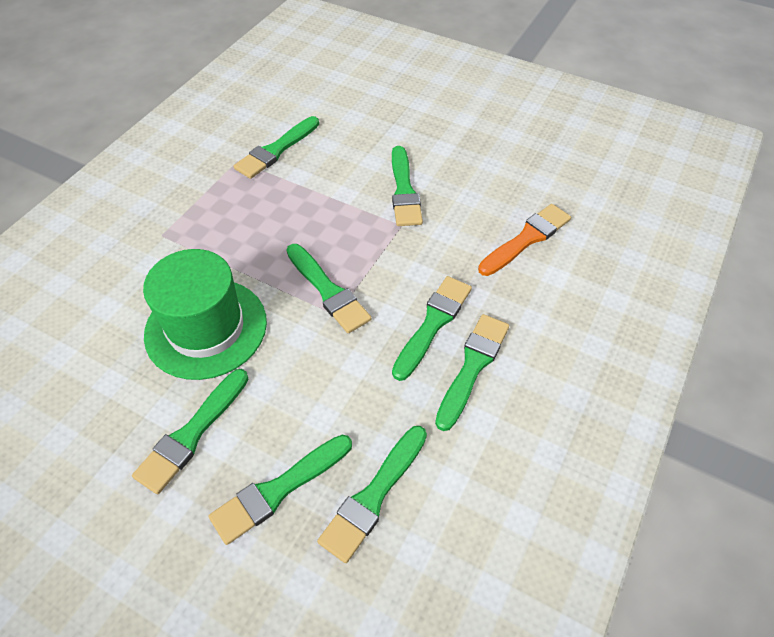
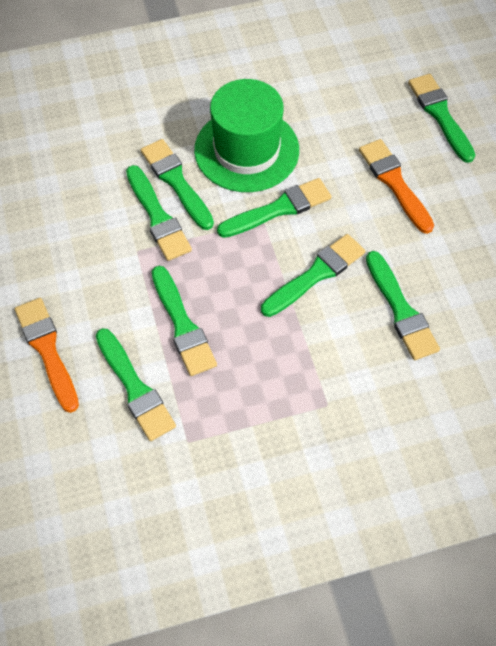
orange brush: 1 -> 2

